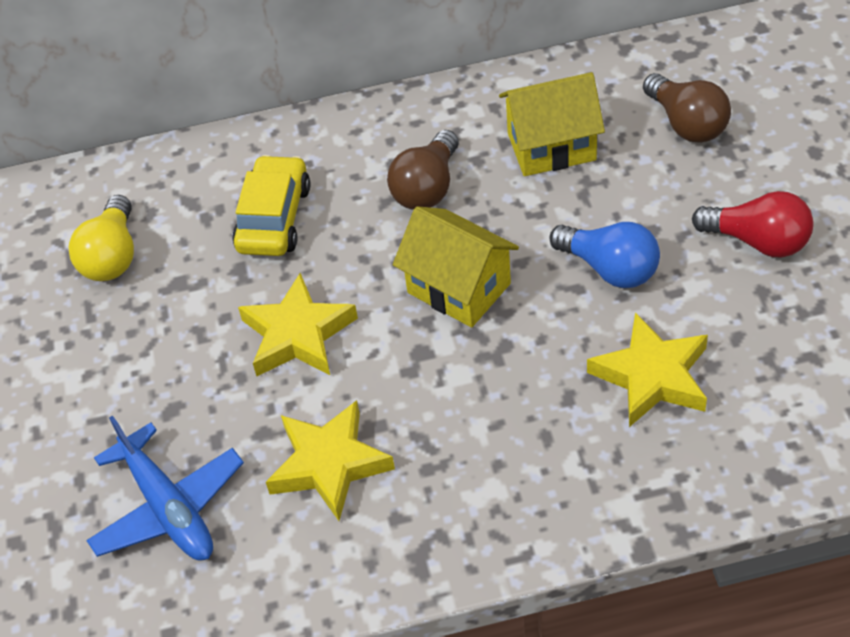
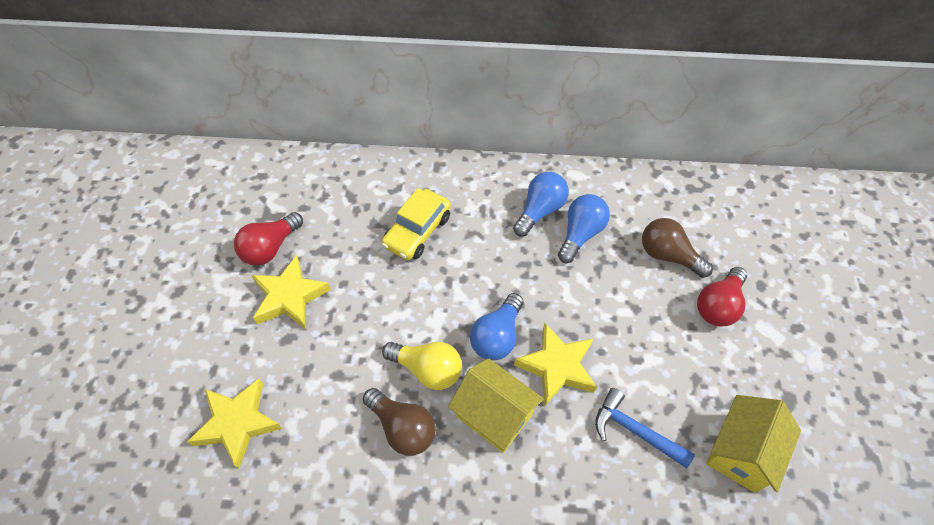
blue hammer: 0 -> 1
blue light bulb: 1 -> 3
blue plane: 1 -> 0
red light bulb: 1 -> 2

